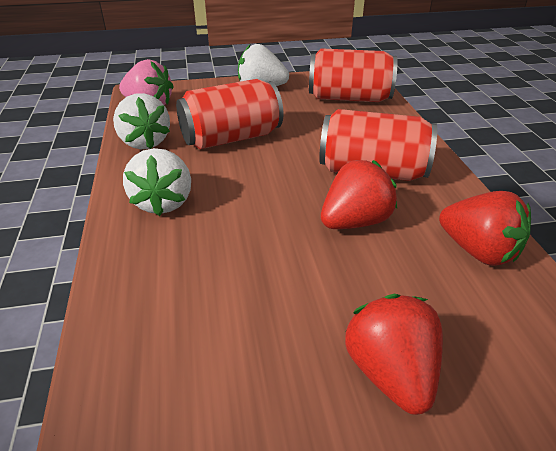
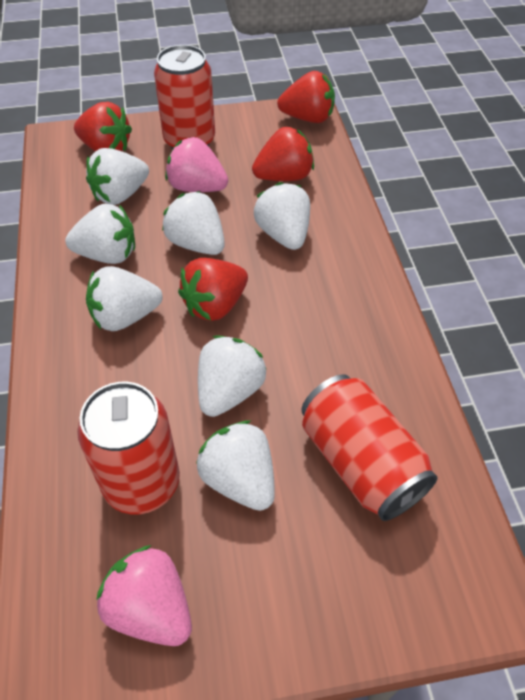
pink strawberry: 1 -> 2
red strawberry: 3 -> 4
white strawberry: 3 -> 7

